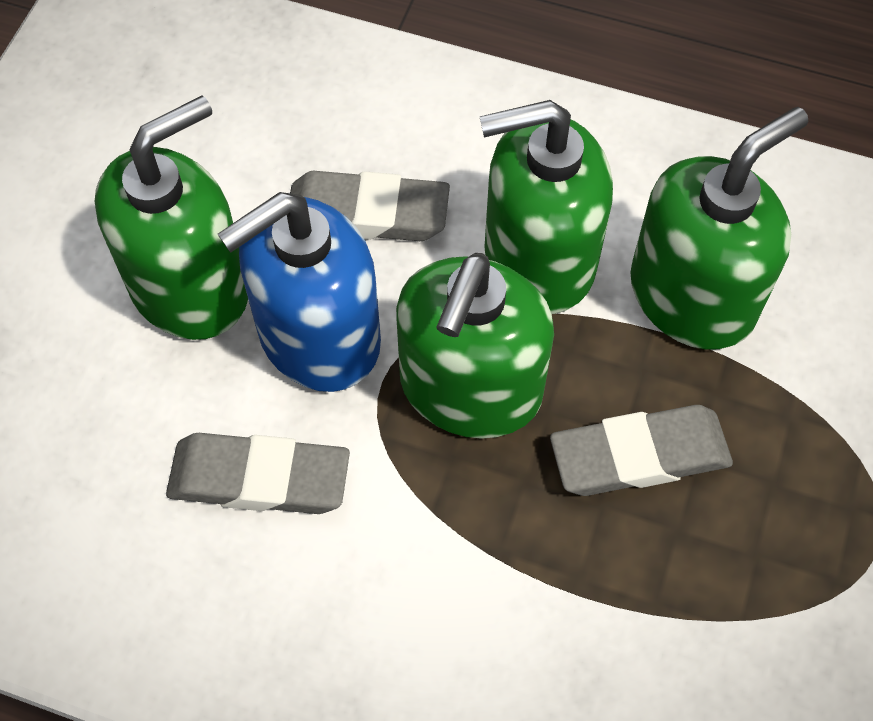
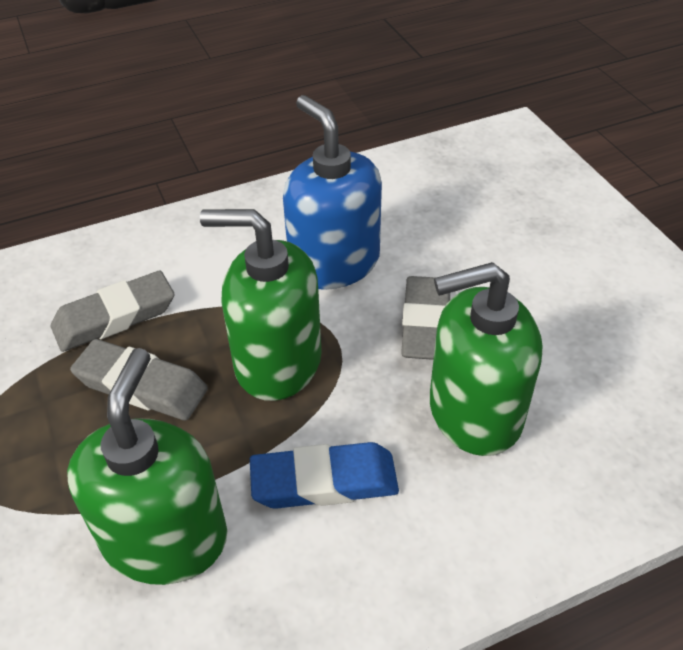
blue eraser: 0 -> 1
green soap dispenser: 4 -> 3

